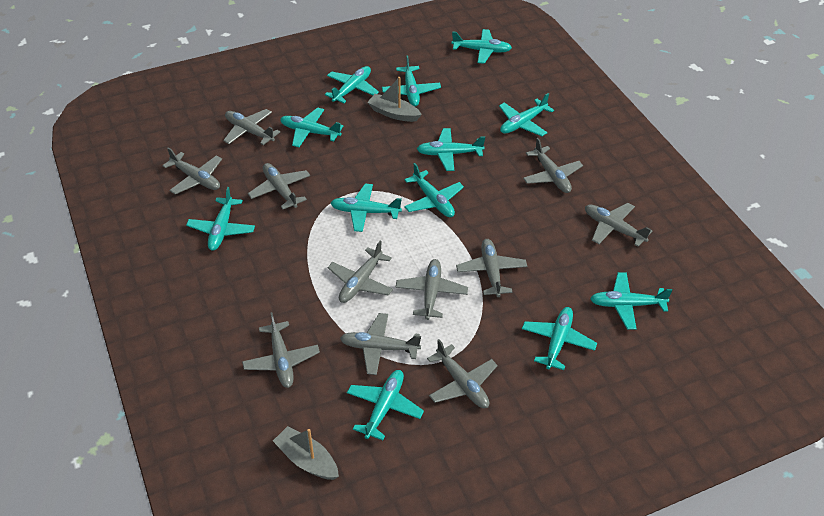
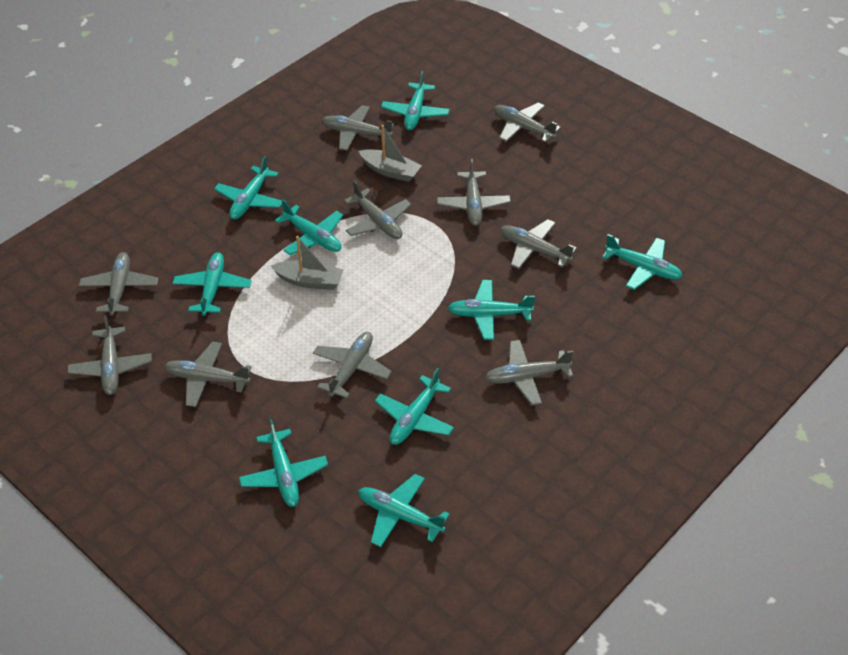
grey plane: 11 -> 10
turquoise plane: 12 -> 9

